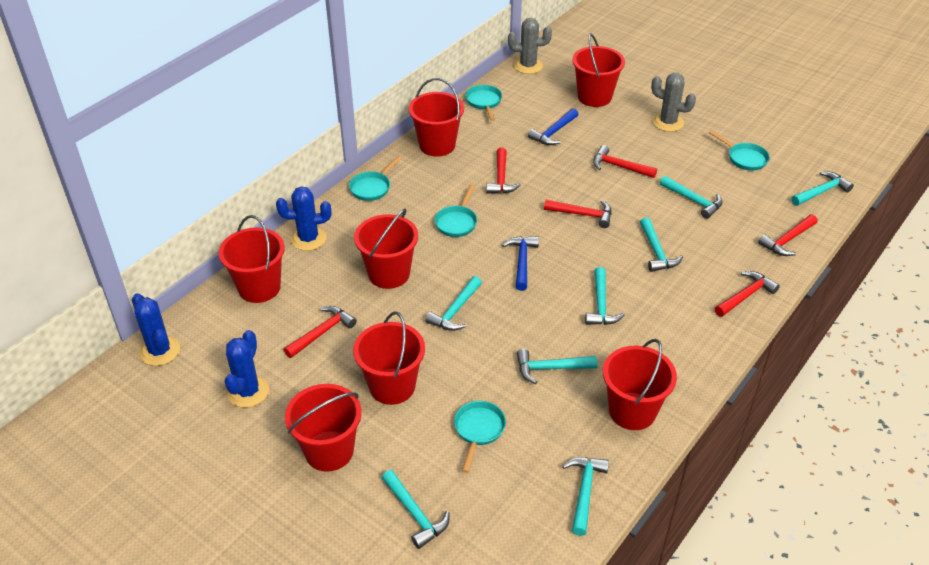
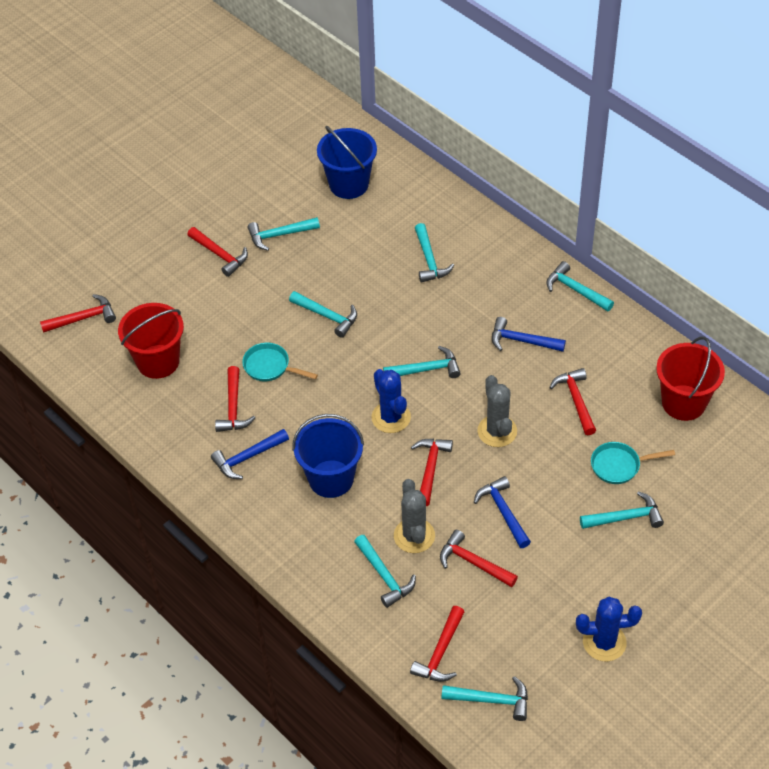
blue bucket: 0 -> 2
blue cactus: 3 -> 2
blue hammer: 2 -> 3
red bucket: 7 -> 2
red hammer: 6 -> 7
turquoise pan: 5 -> 2

